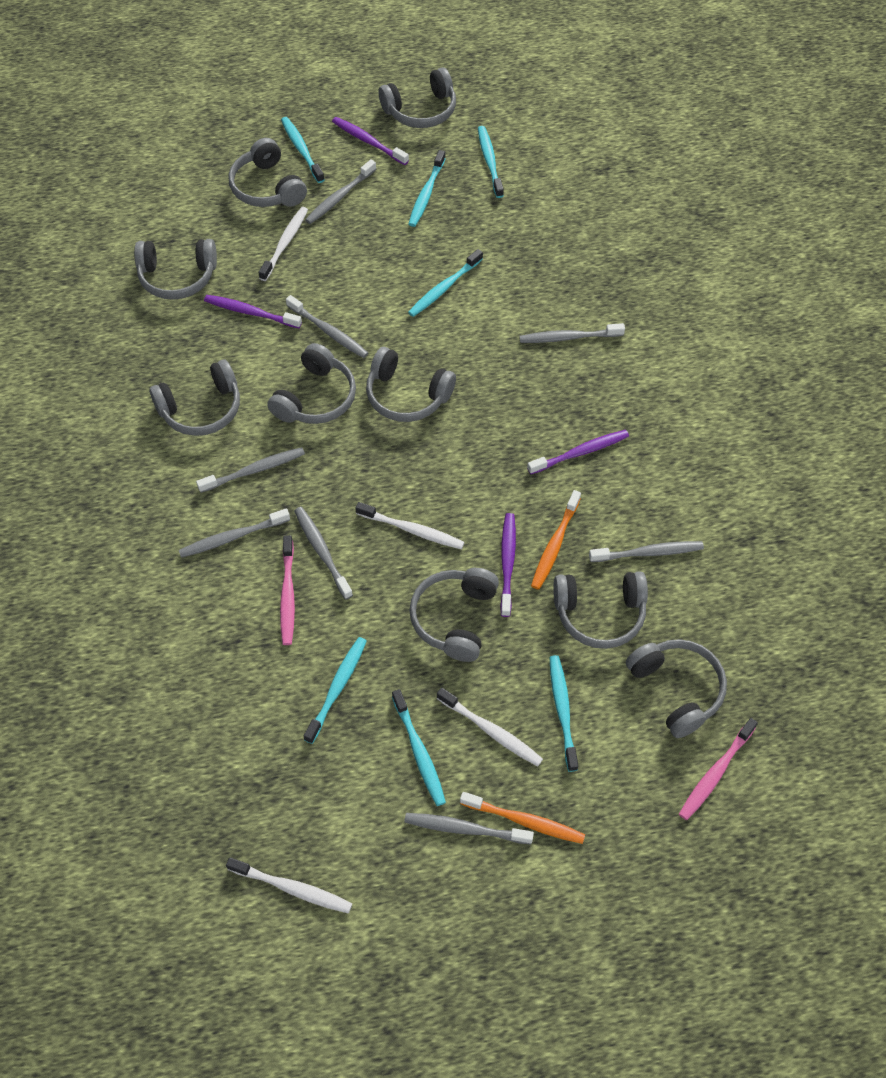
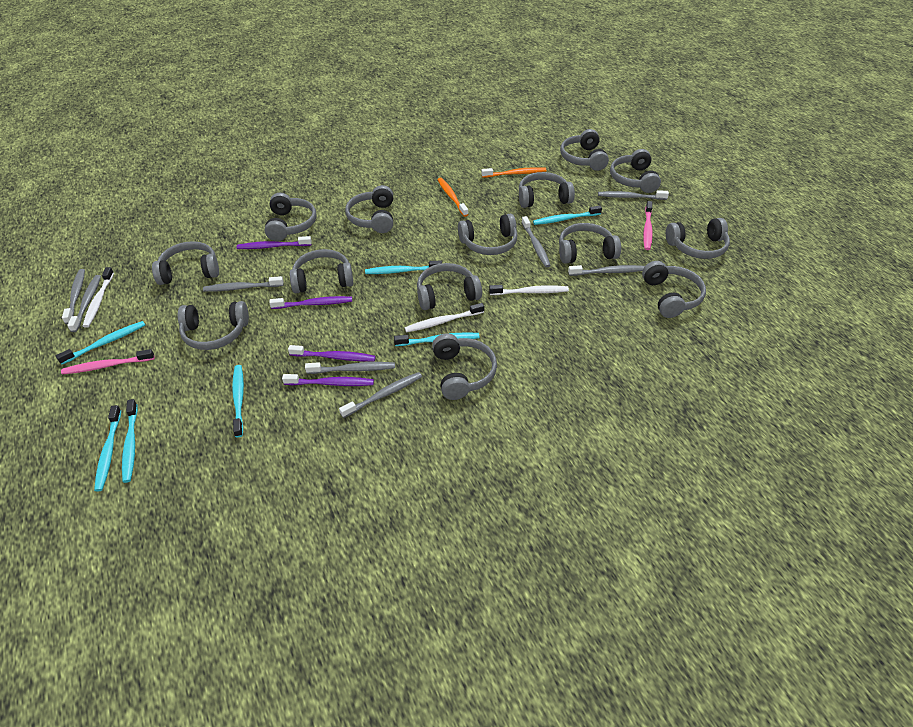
grey headphones: 9 -> 14
white toothbrush: 4 -> 3

